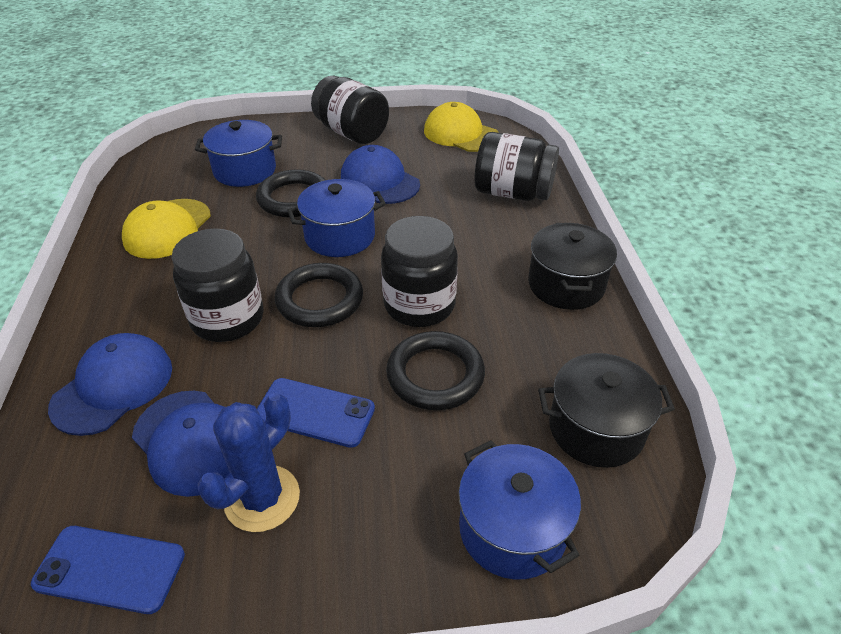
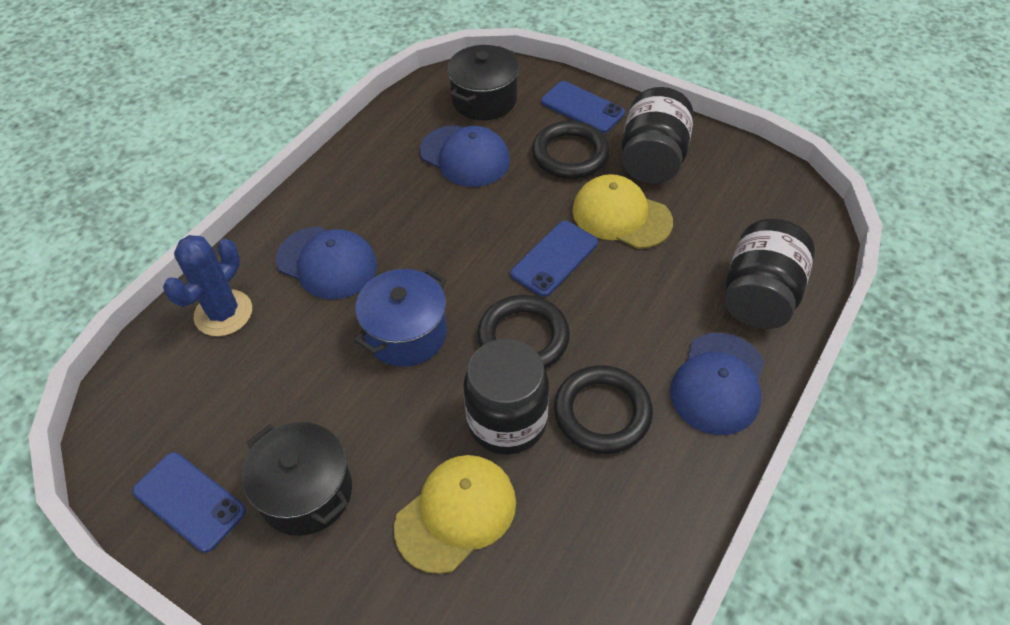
black jar: 4 -> 3
blue phone: 2 -> 3
blue pot: 3 -> 1

